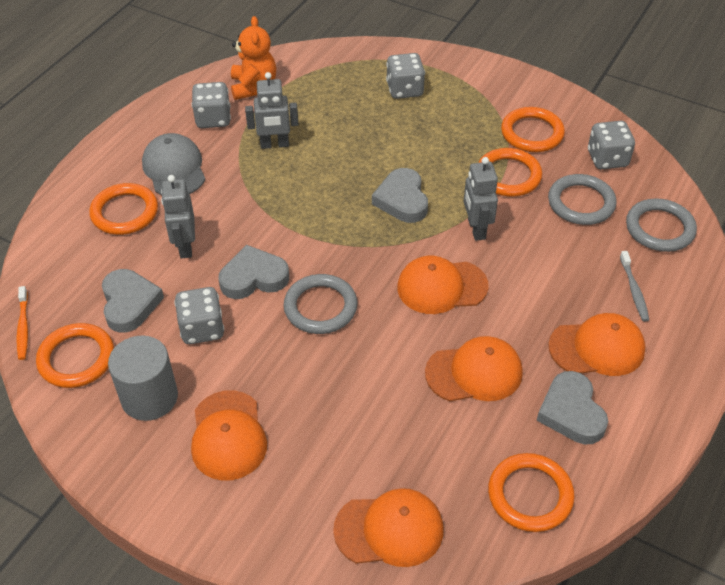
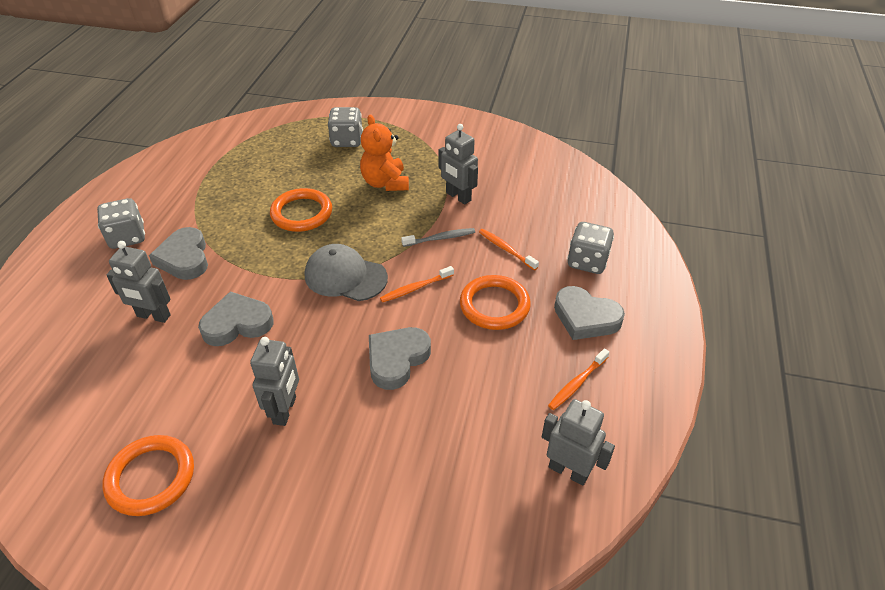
grey cylinder: 1 -> 0
grey dice: 4 -> 3
grey ring: 3 -> 0
grey robot: 3 -> 4
orange cap: 5 -> 0
orange ring: 5 -> 3
orange toothbrush: 1 -> 3

